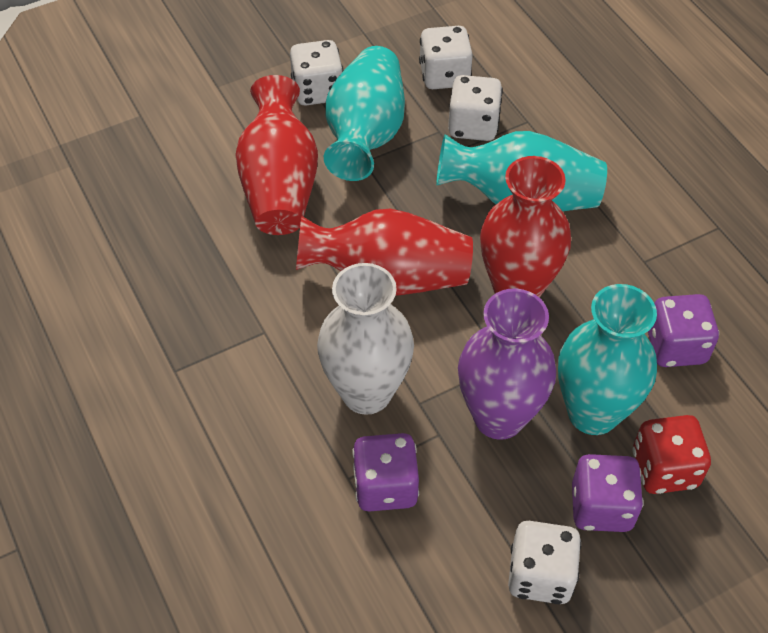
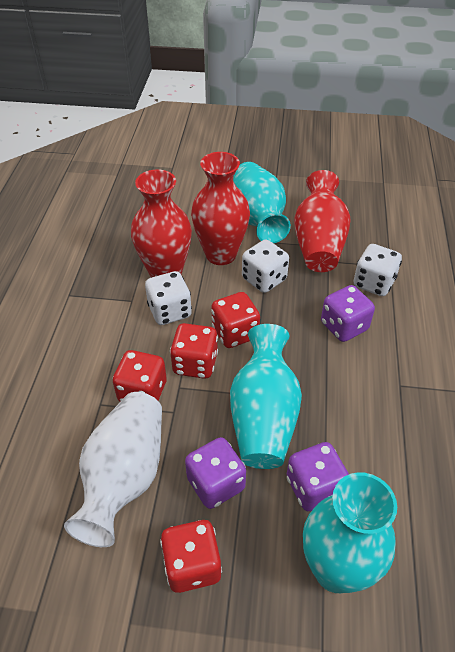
purple vase: 1 -> 0
red dice: 1 -> 4
white dice: 4 -> 3

